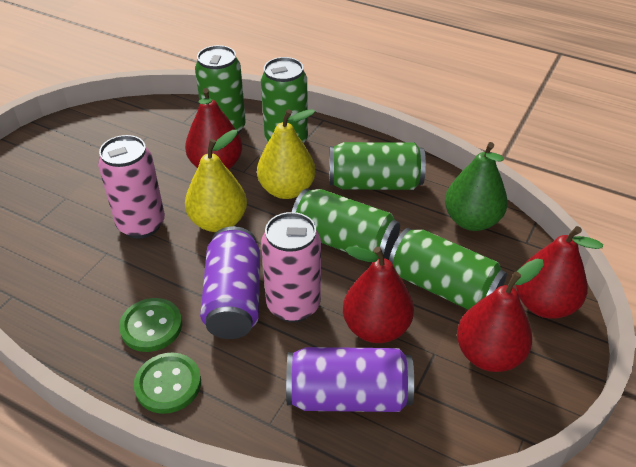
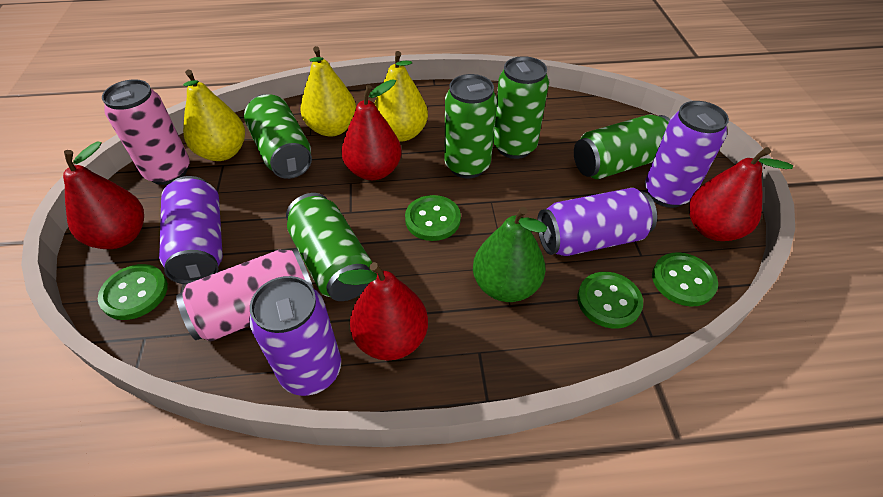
green button: 2 -> 4
purple can: 2 -> 4
yellow pear: 2 -> 3

